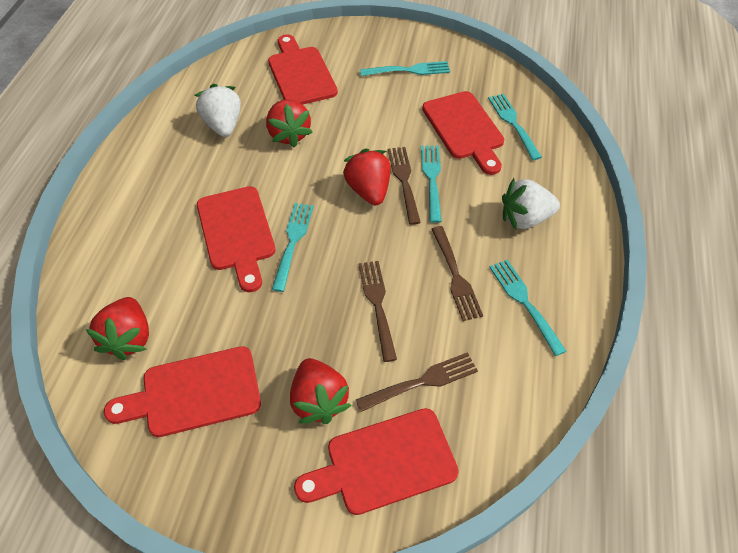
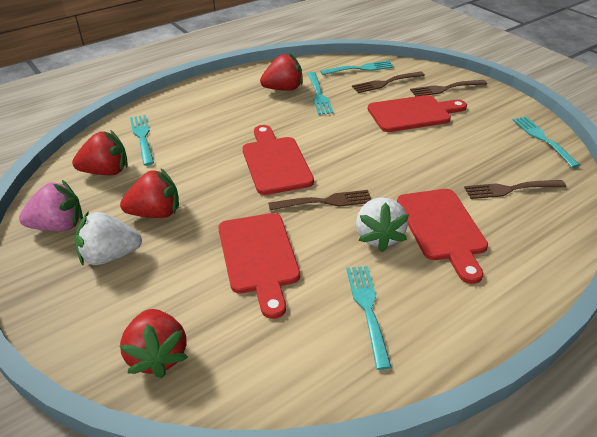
pink strawberry: 0 -> 1
red cutting board: 5 -> 4

